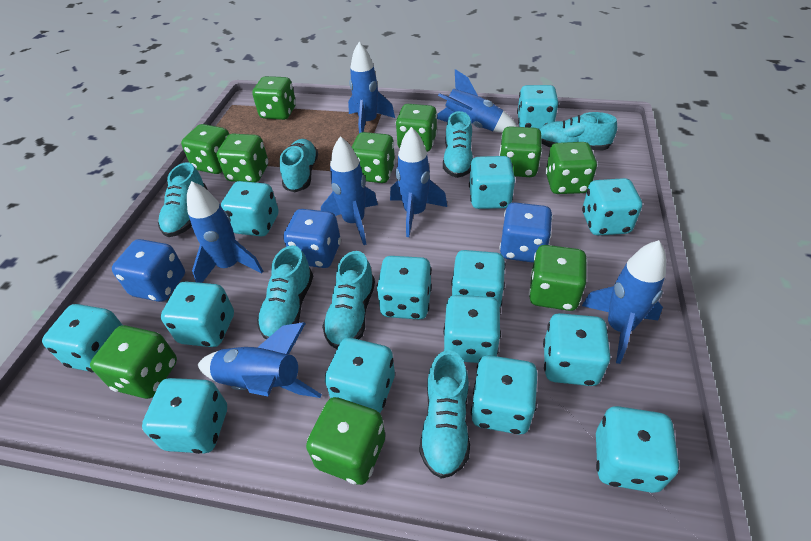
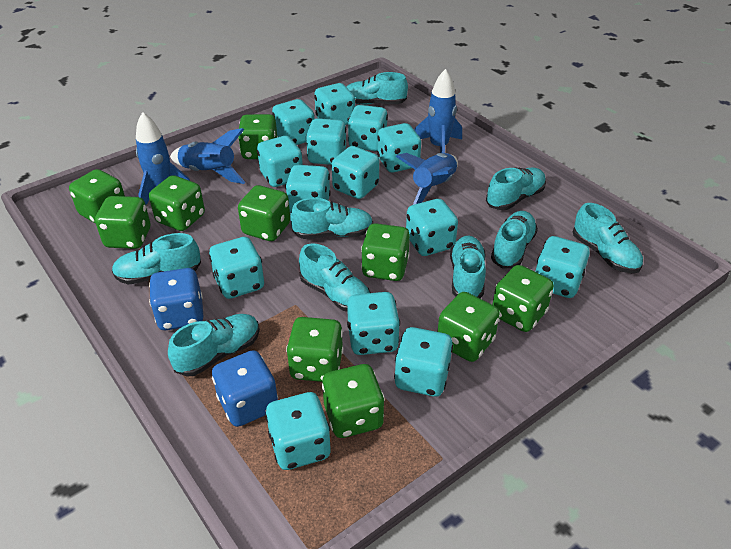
blue dice: 3 -> 2
blue rocket: 7 -> 4
turquoise shoe: 7 -> 9

